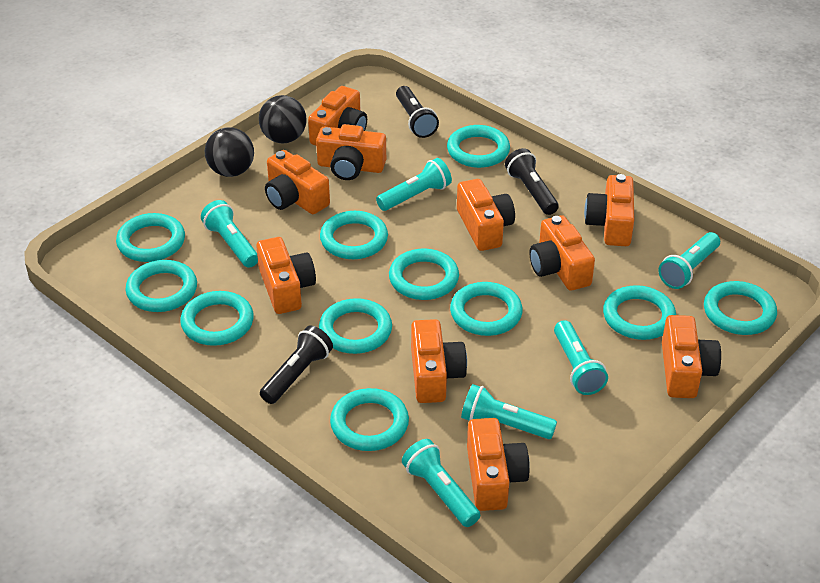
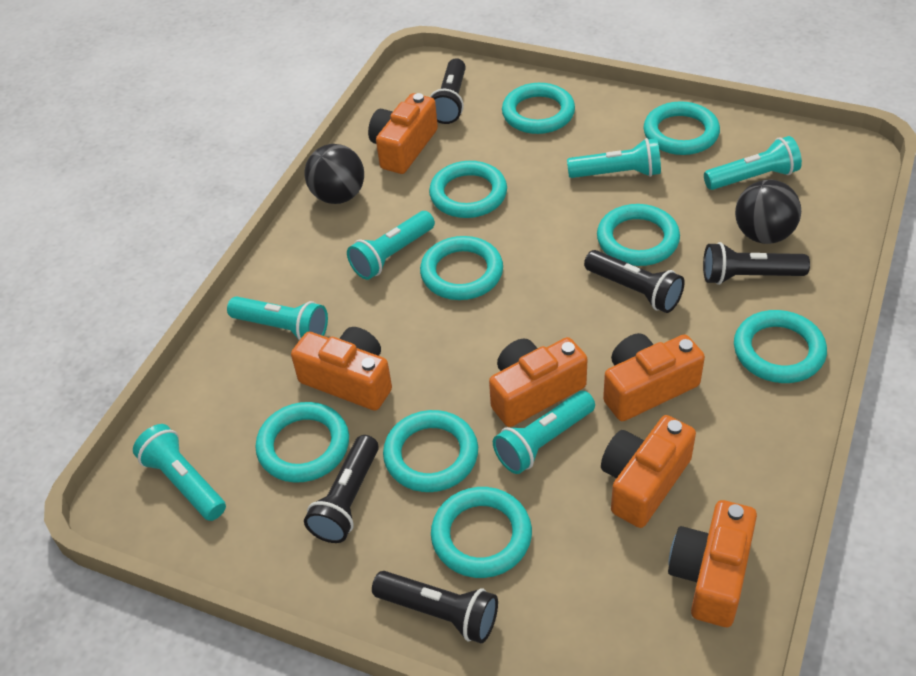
black flashlight: 3 -> 5
orange camera: 10 -> 6
turquoise ring: 11 -> 9

